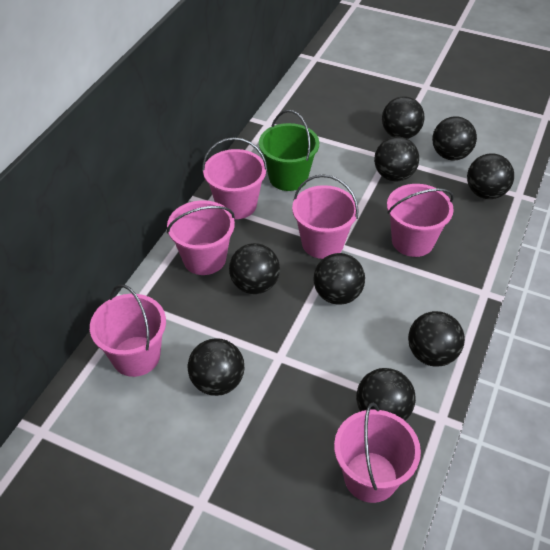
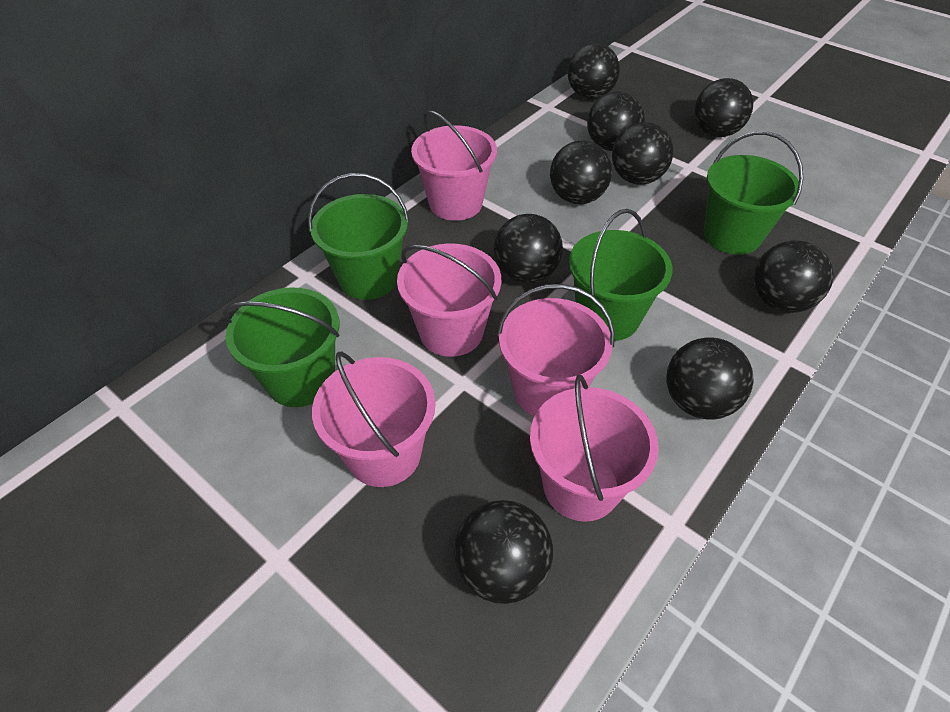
green bucket: 1 -> 4
pink bucket: 6 -> 5

